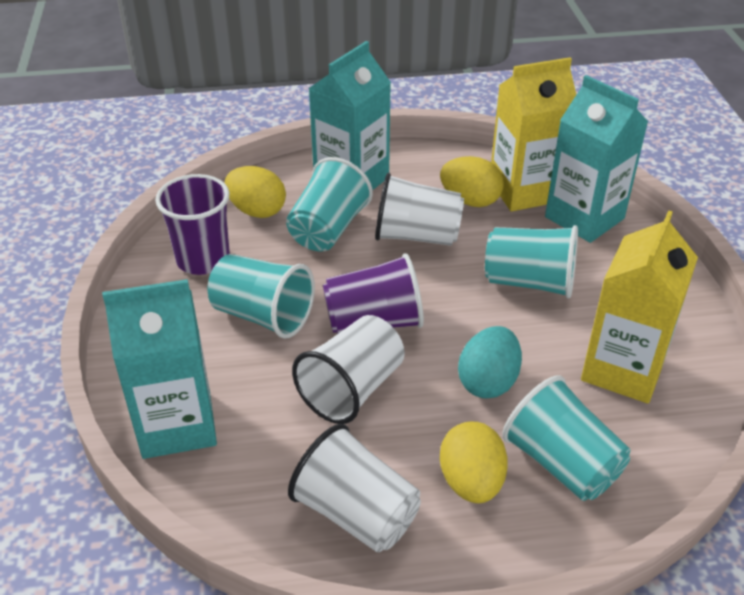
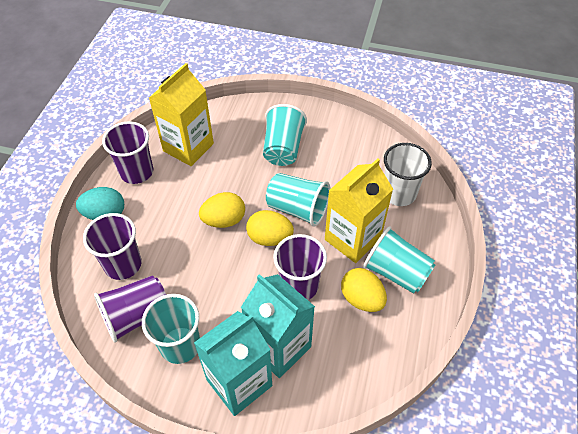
purple cup: 2 -> 4
turquoise carton: 3 -> 2
white cup: 3 -> 1

